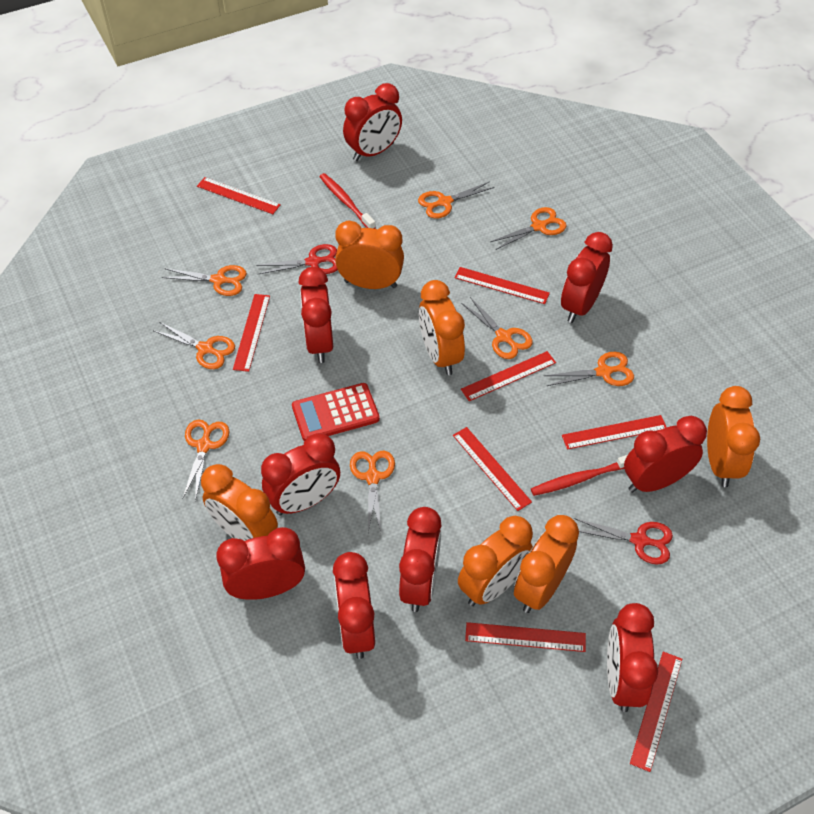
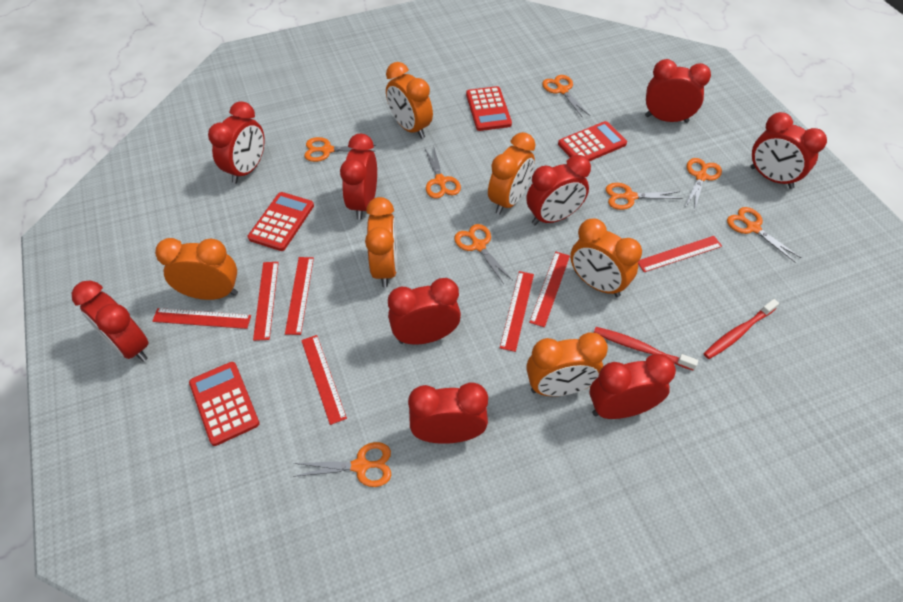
red calculator: 1 -> 4
red ruler: 8 -> 7
red scissors: 2 -> 0

